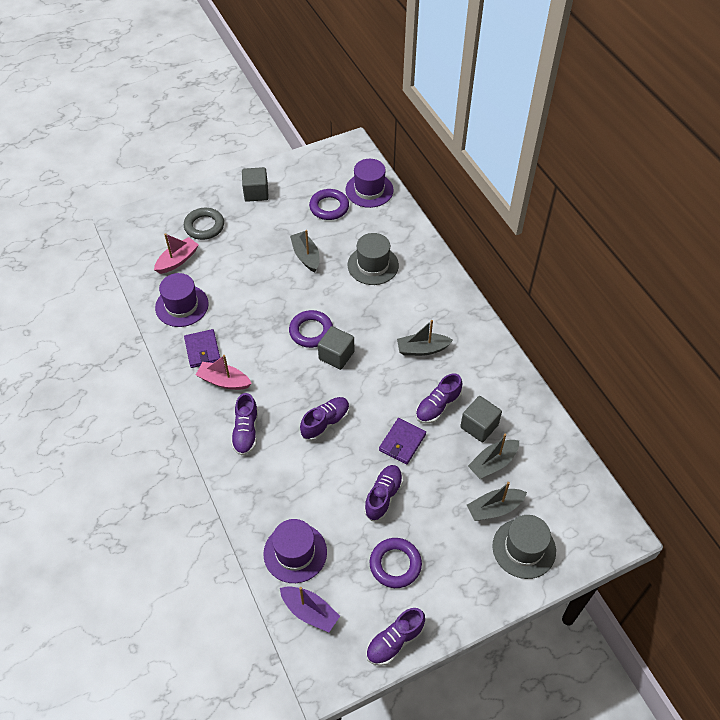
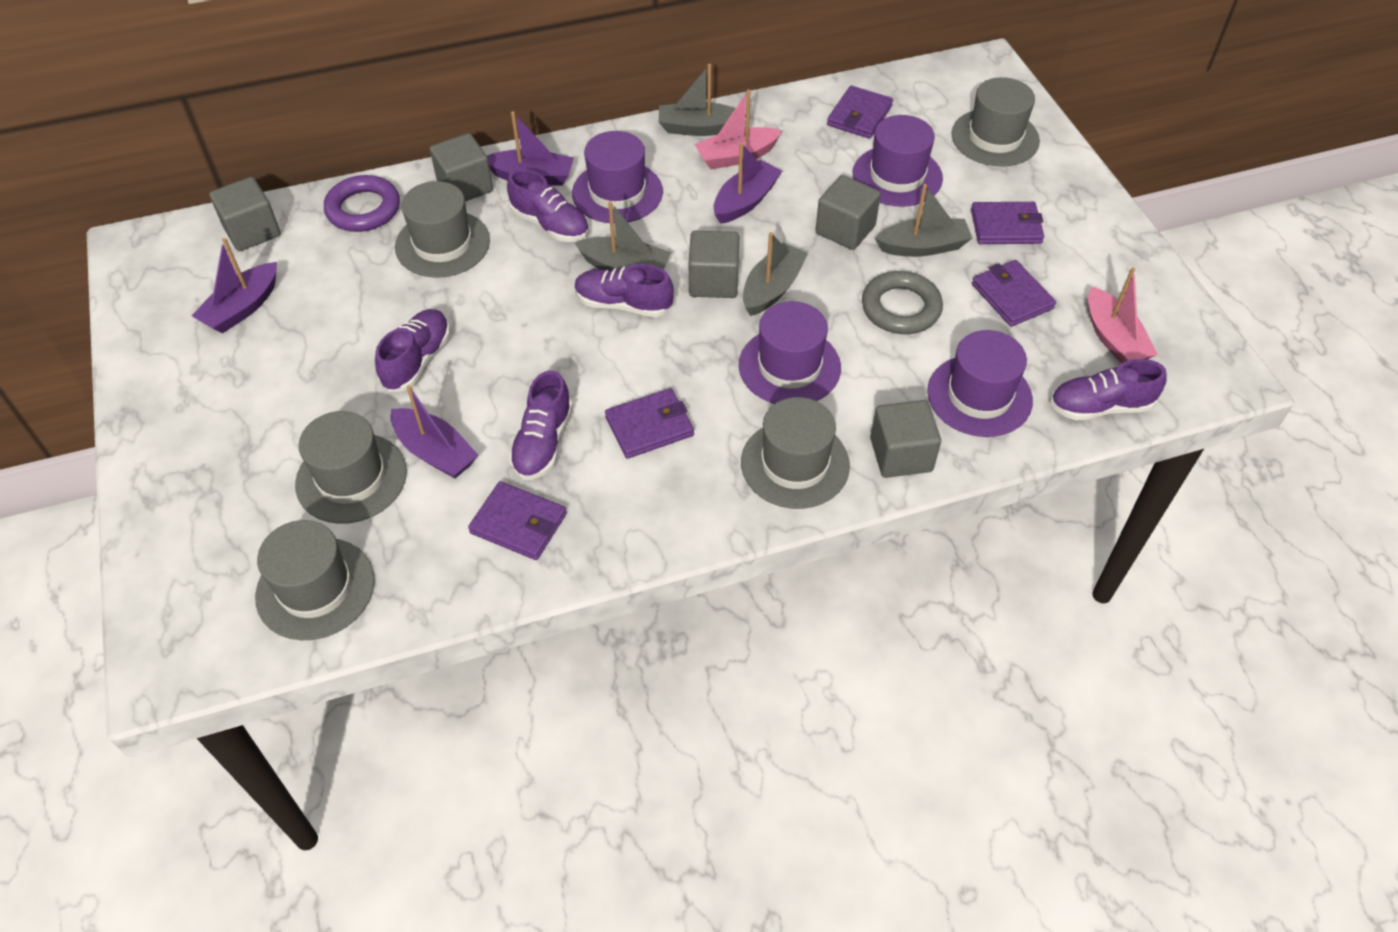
grey cube: 3 -> 5
grey hat: 2 -> 5
purple boat: 1 -> 4
purple hat: 3 -> 4
purple ring: 3 -> 1
purple wallet: 2 -> 5

